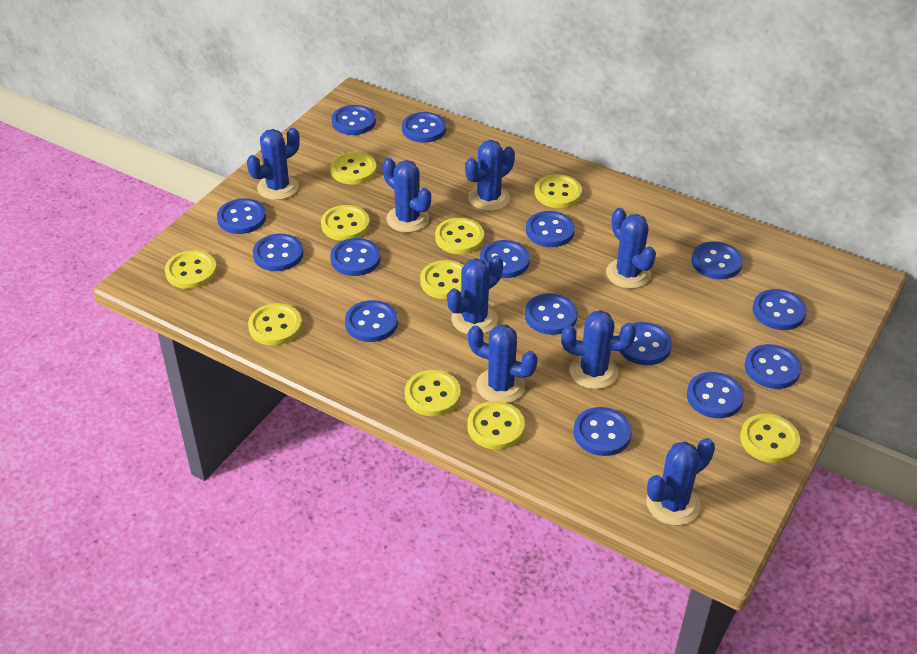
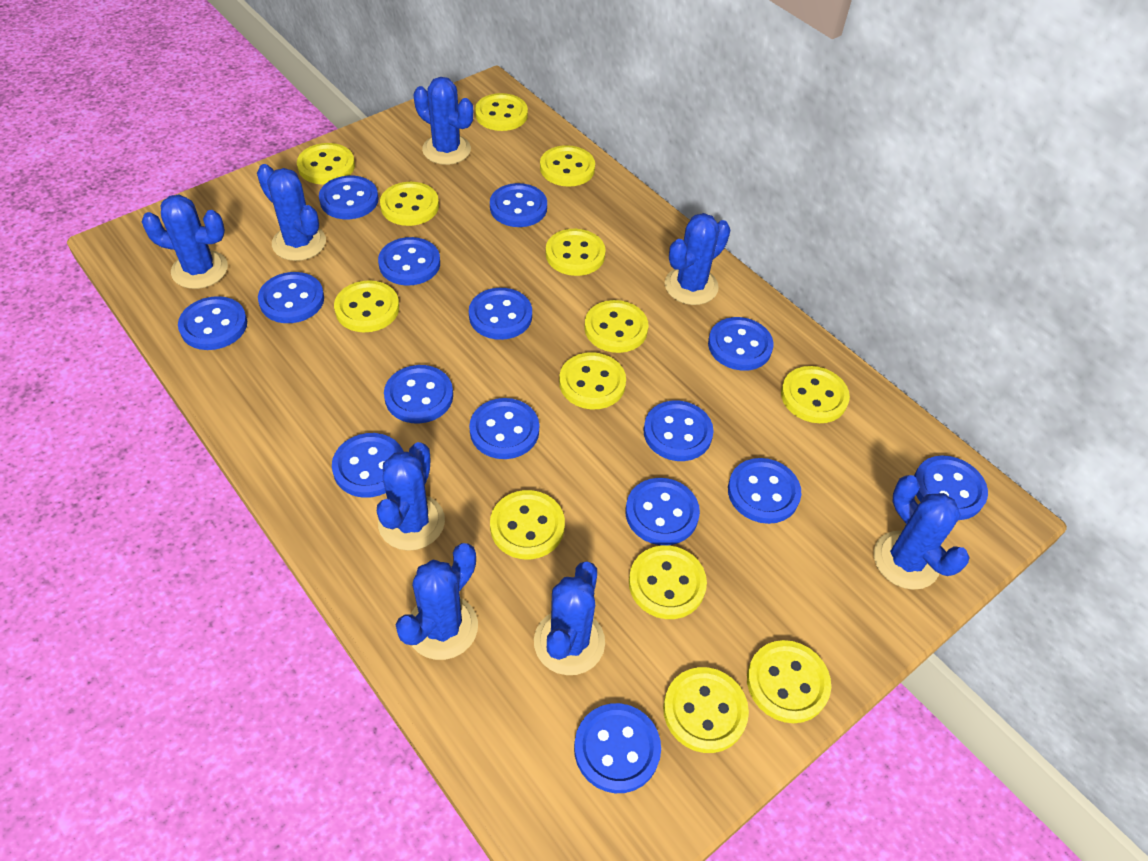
yellow button: 10 -> 13

